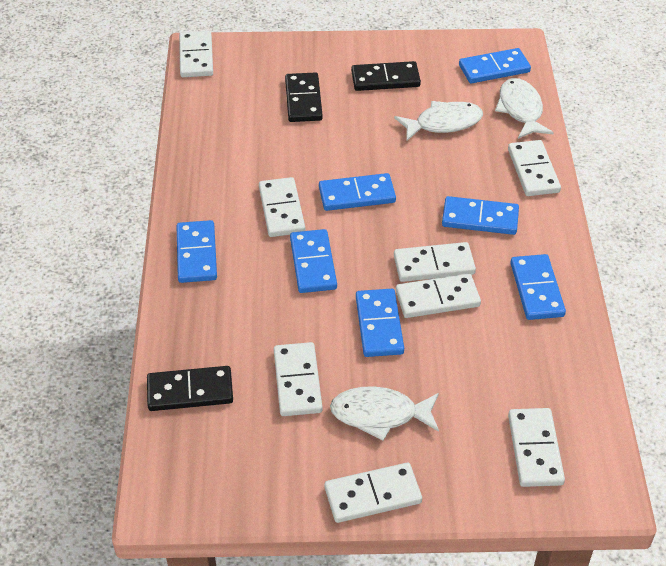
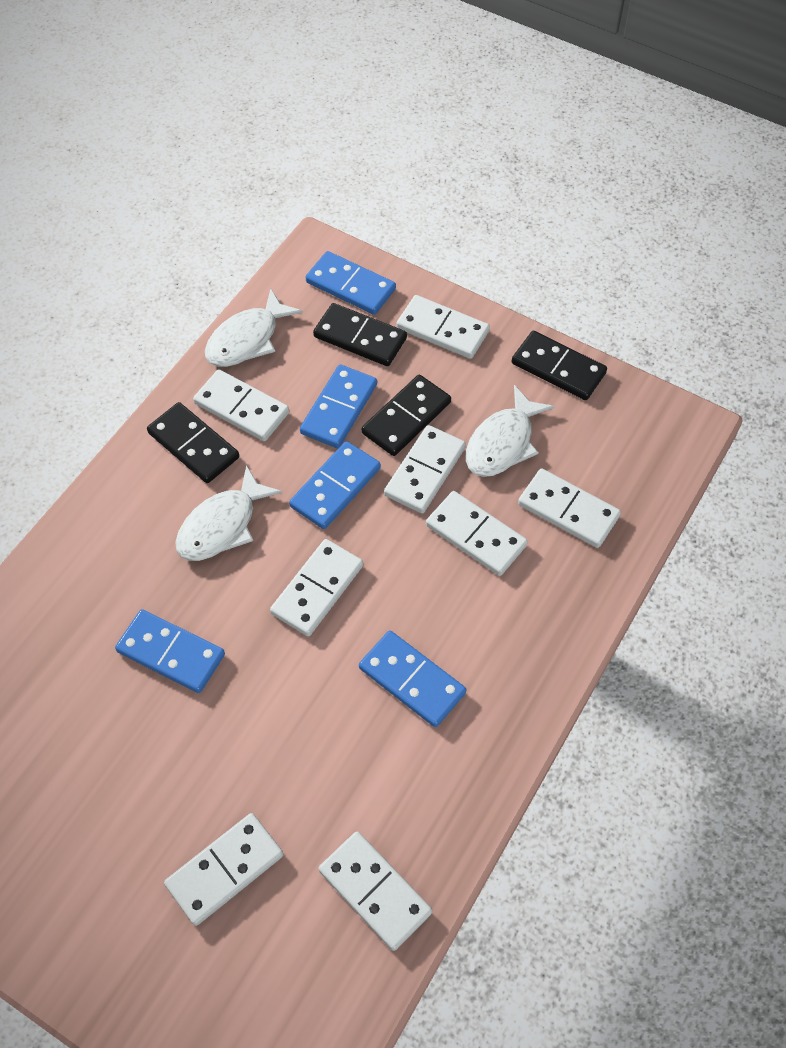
black domino: 3 -> 4
blue domino: 7 -> 5

